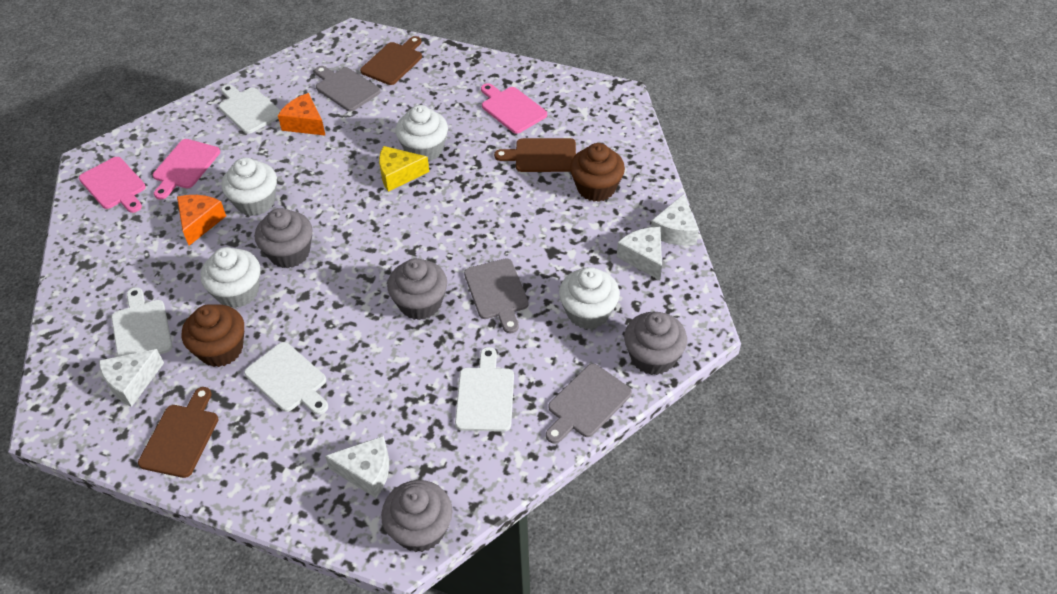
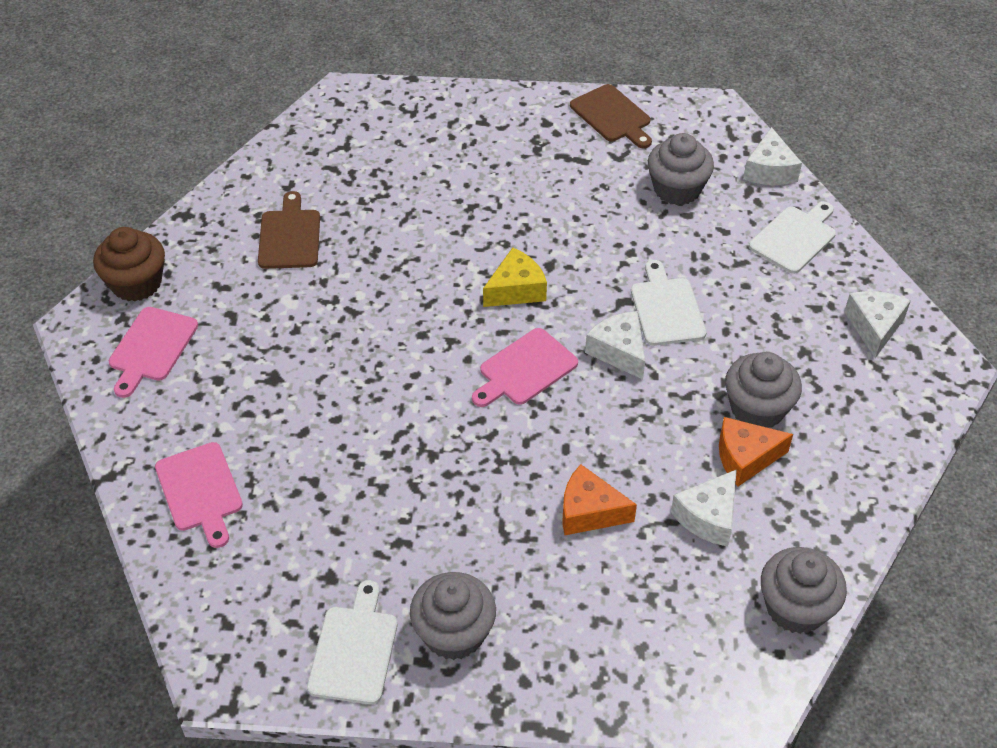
brown cupcake: 2 -> 1
brown cutting board: 3 -> 2
grey cutting board: 3 -> 0
white cupcake: 4 -> 0
white cutting board: 4 -> 3

